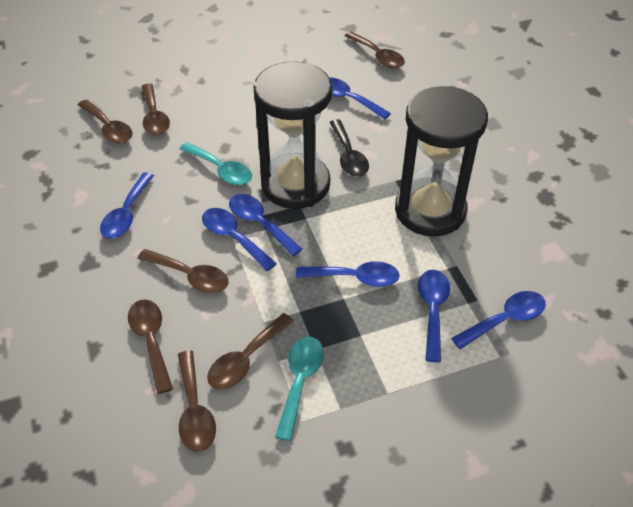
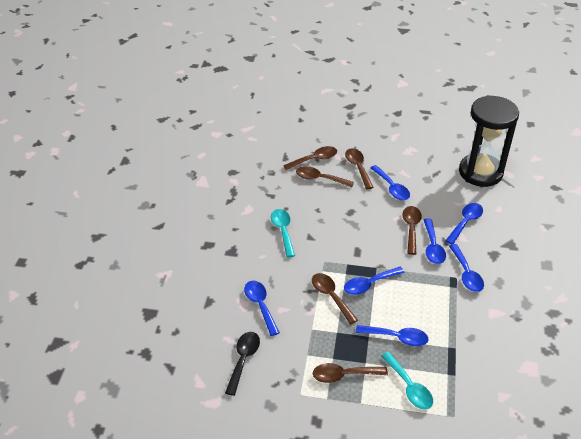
black hourglass: 2 -> 1
brown spoon: 7 -> 6

